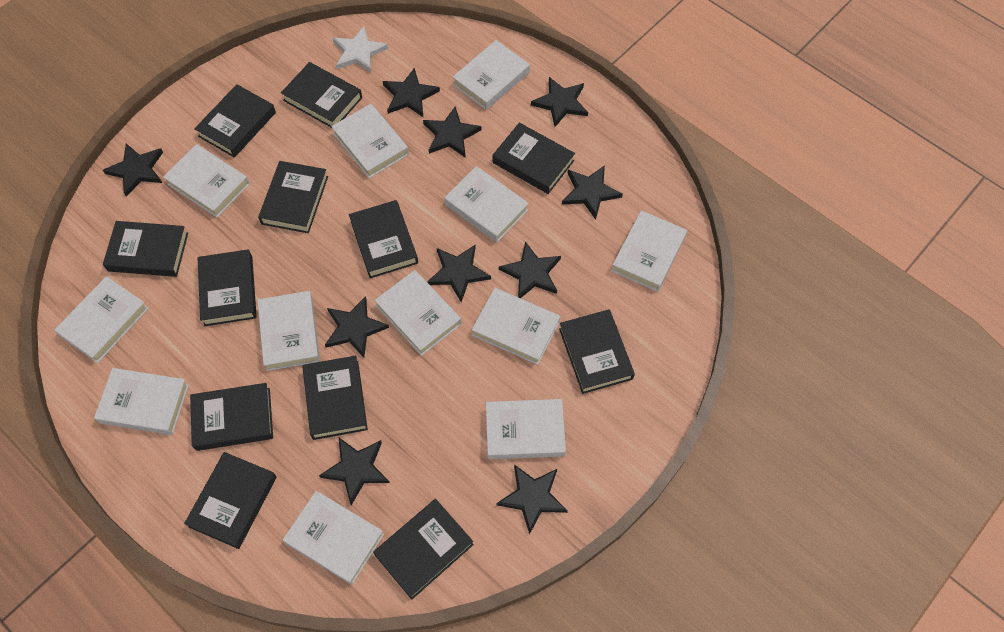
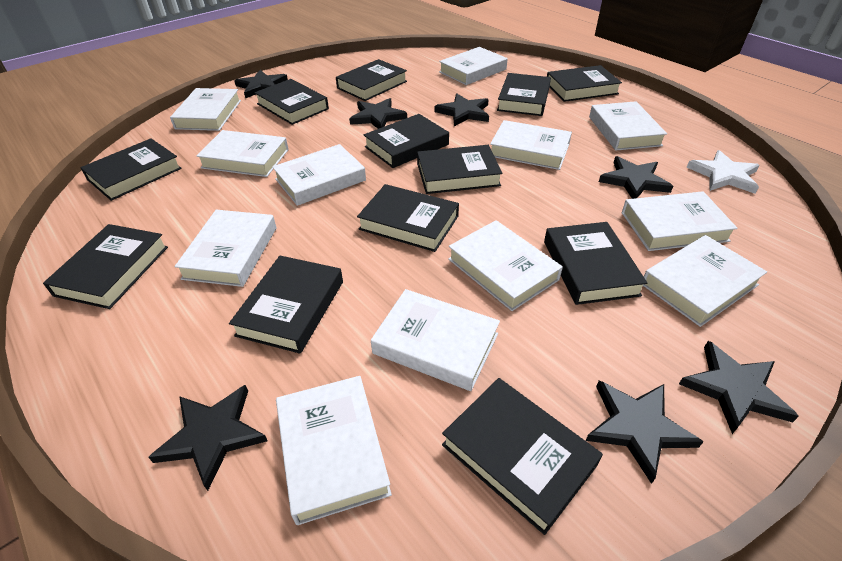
black star: 10 -> 7

